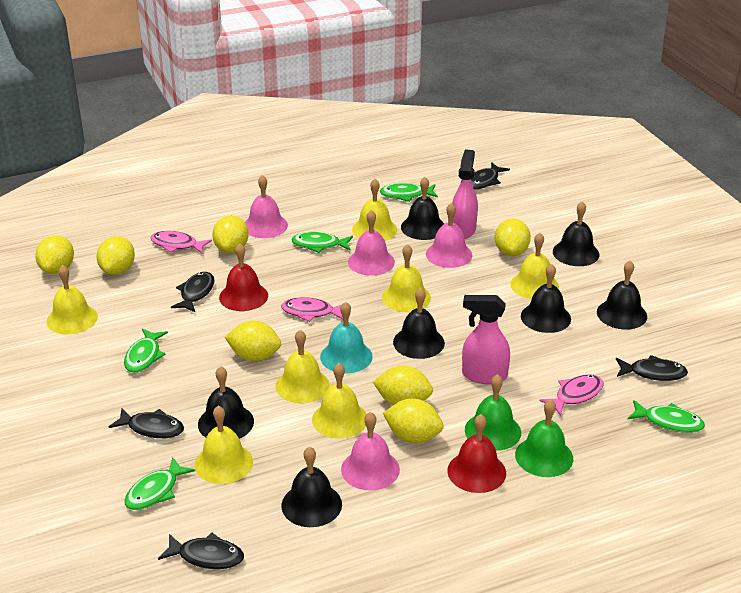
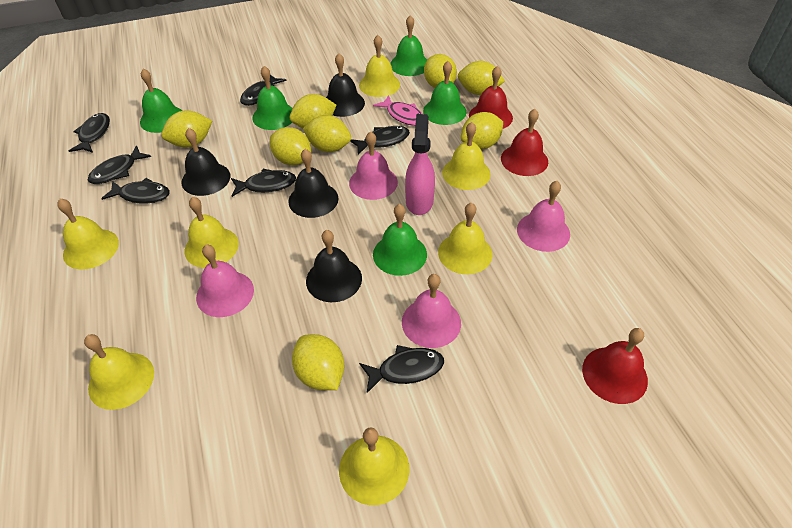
black bell: 7 -> 4
black fish: 5 -> 7
green bell: 2 -> 5
green fish: 5 -> 0
pink fish: 3 -> 1
pink spray bottle: 2 -> 1
red bell: 2 -> 3
turquoise bell: 1 -> 0
yellow lemon: 7 -> 8

